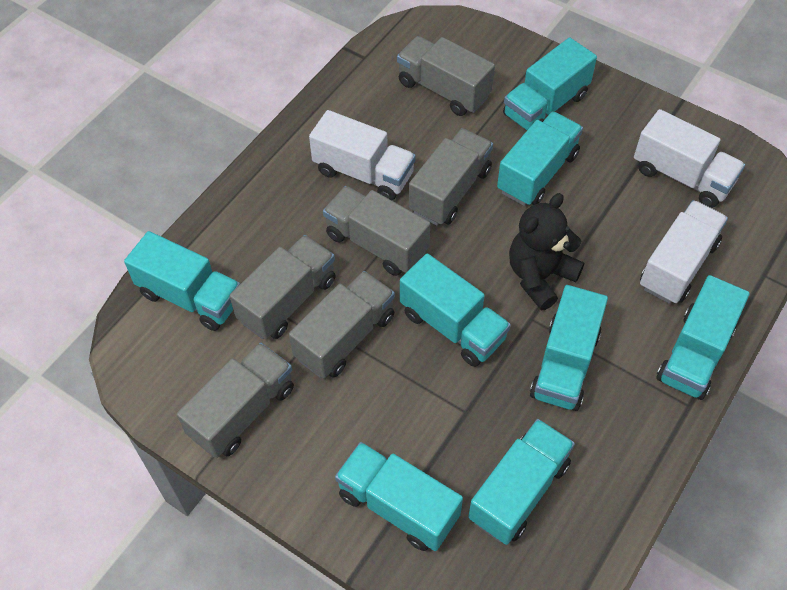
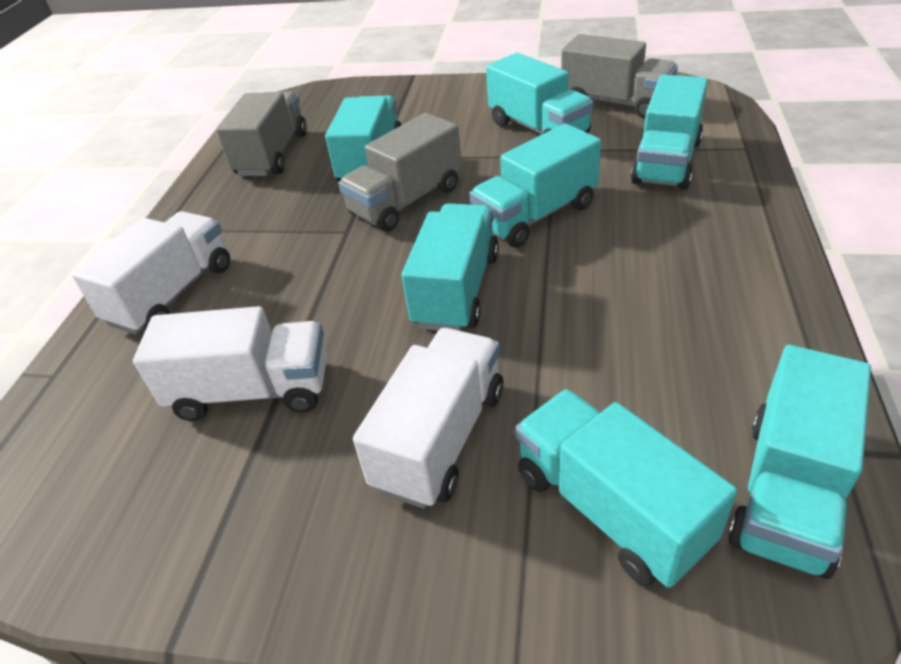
black teddy bear: 1 -> 0
grey truck: 6 -> 3
turquoise truck: 8 -> 7

